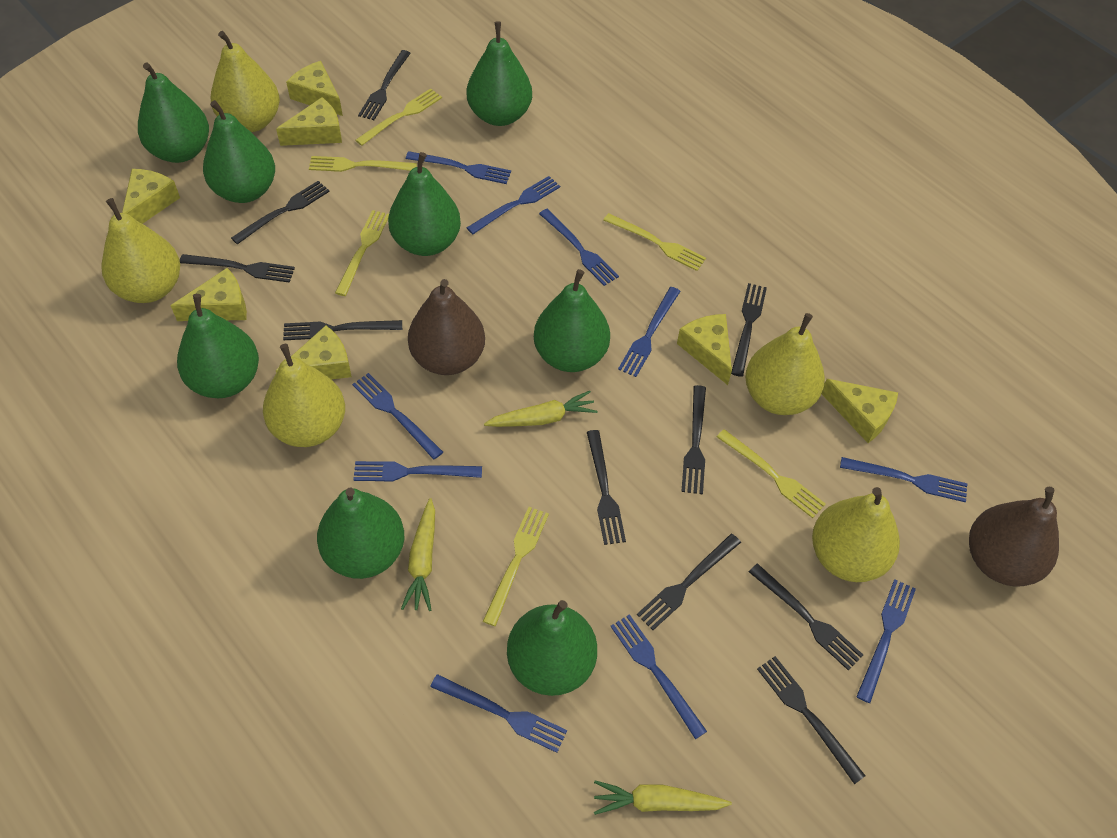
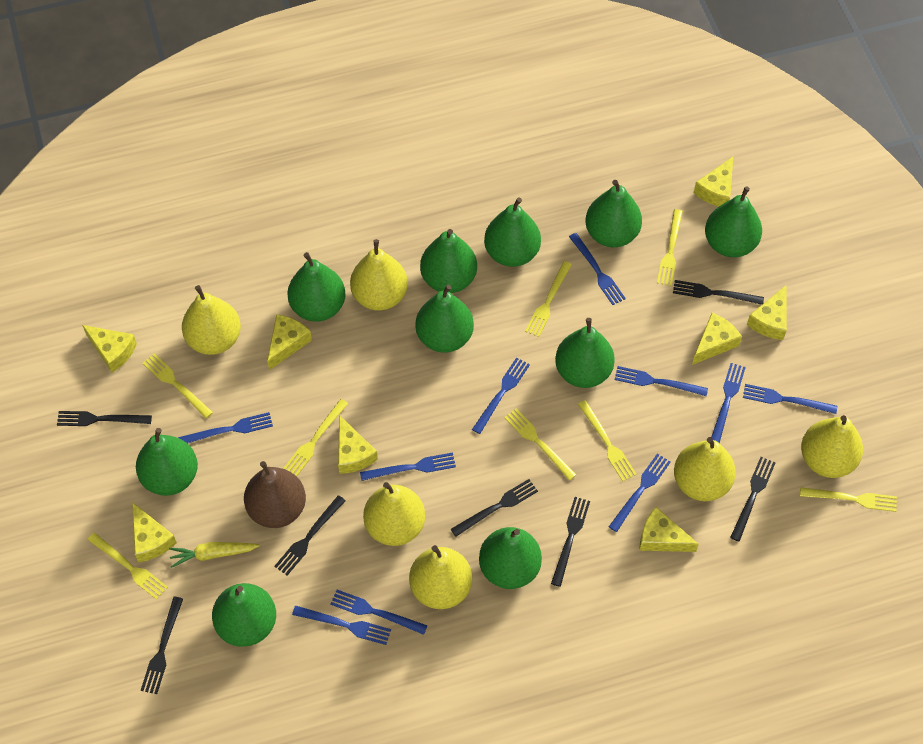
black fork: 10 -> 7
brown pear: 2 -> 1
green pear: 8 -> 10
yellow carrot: 3 -> 1
yellow cheese: 7 -> 8
yellow fork: 6 -> 8
yellow pear: 5 -> 6

